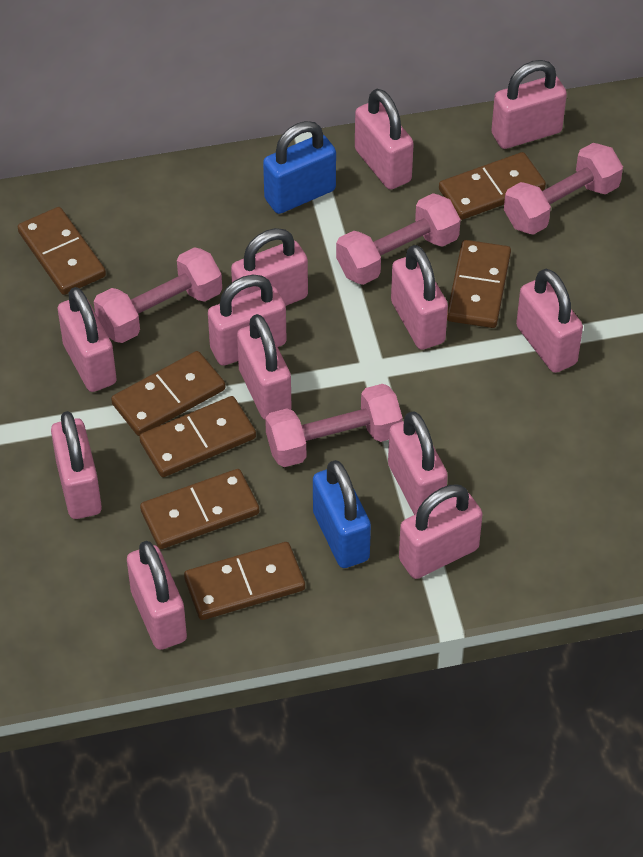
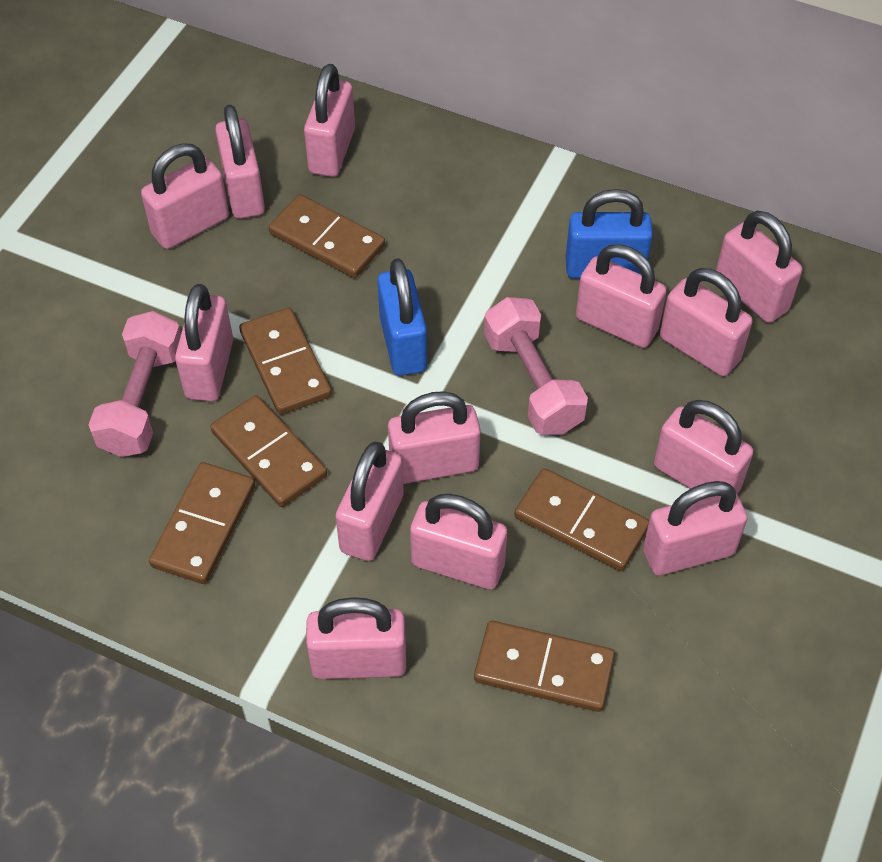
brown domino: 7 -> 6
pink dumbbell: 4 -> 2
pink padlock: 12 -> 13

